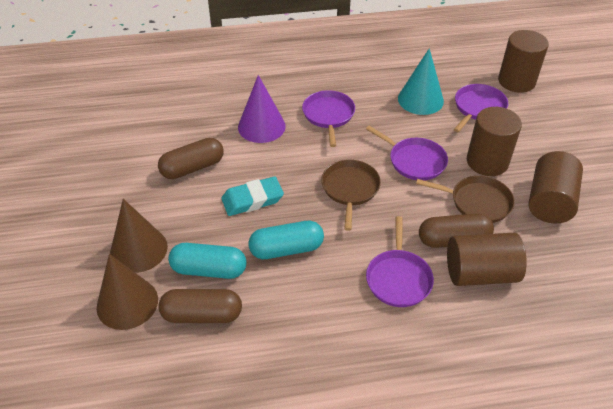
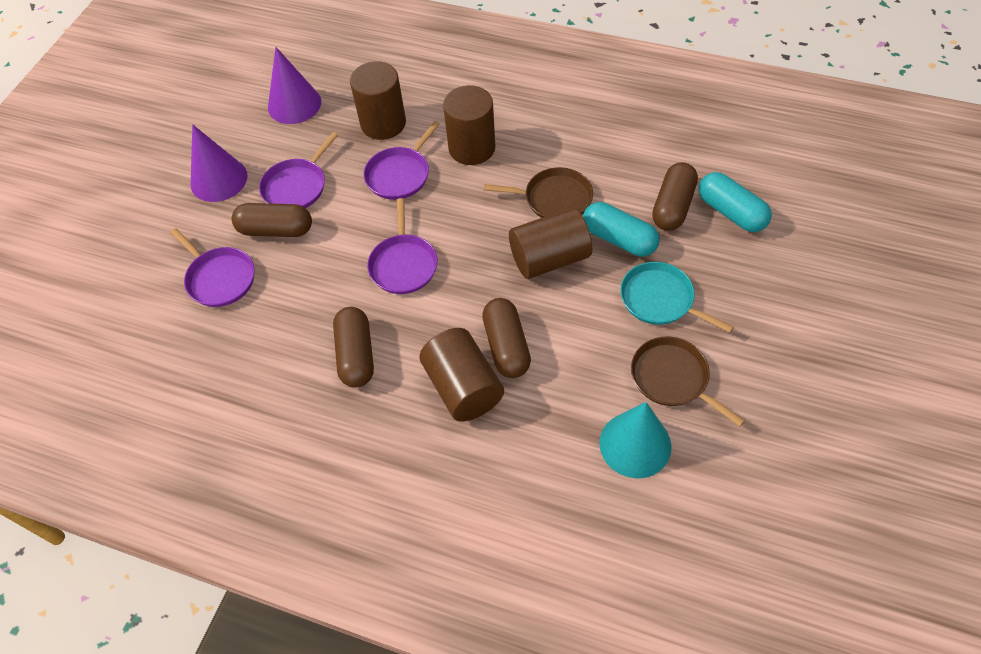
brown capsule: 3 -> 4
brown cone: 2 -> 0
purple cone: 1 -> 2
turquoise eraser: 1 -> 0
turquoise pan: 0 -> 1

